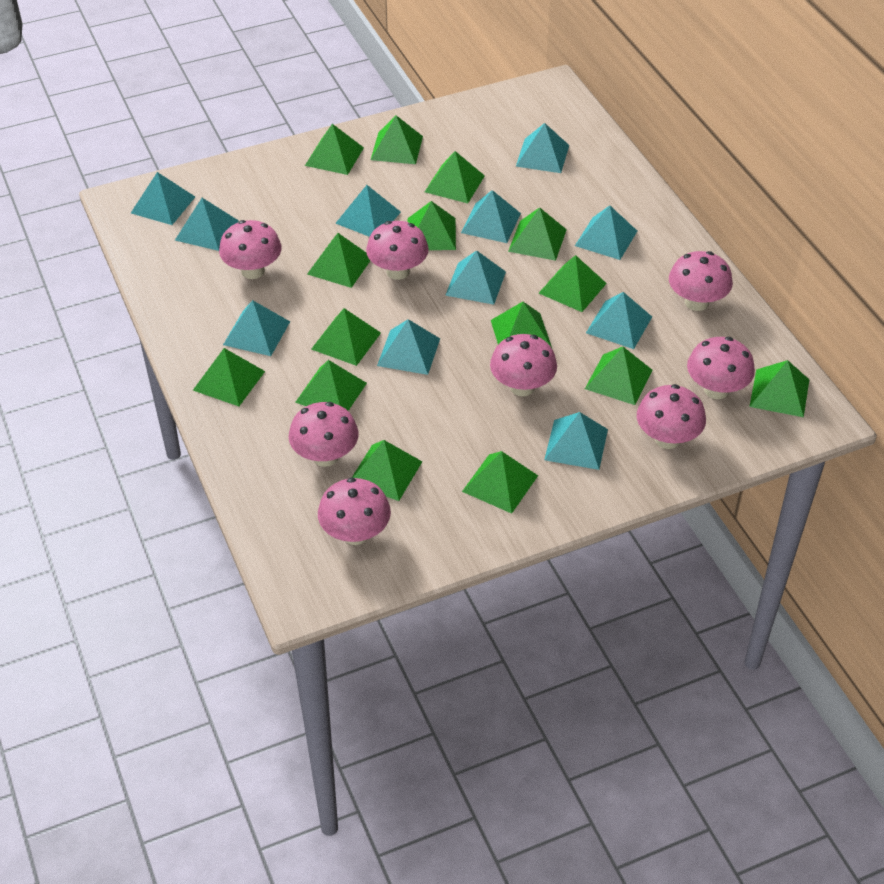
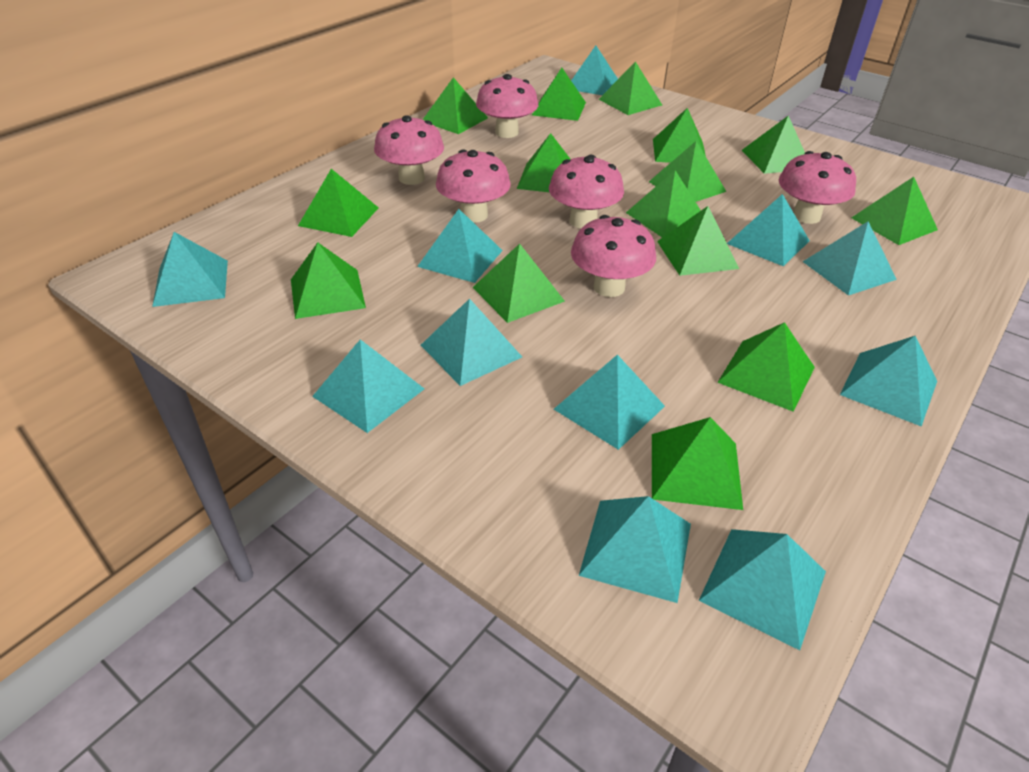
pink mushroom: 8 -> 6

